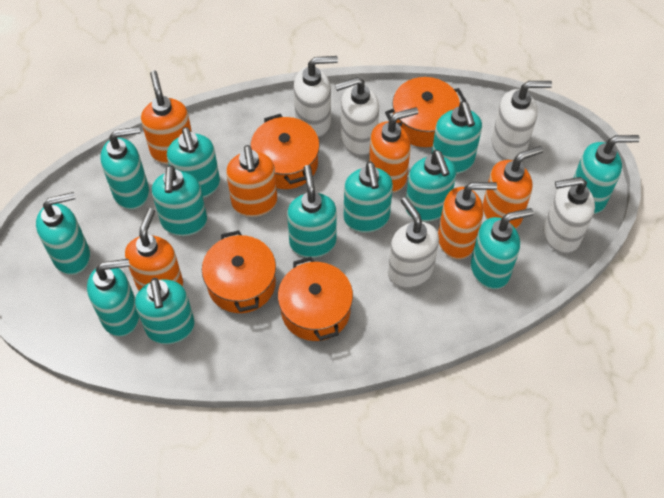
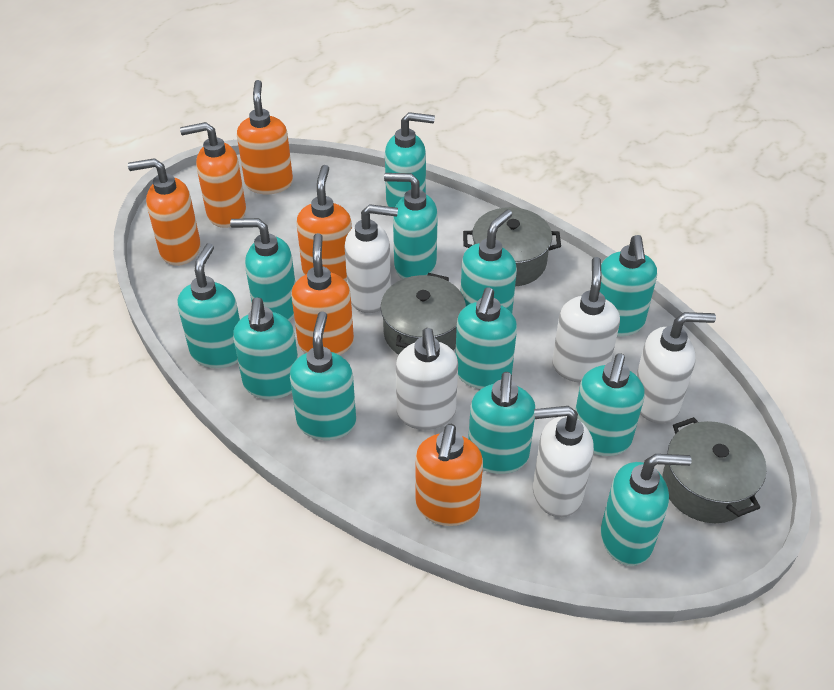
grey pot: 0 -> 3
orange pot: 4 -> 0

